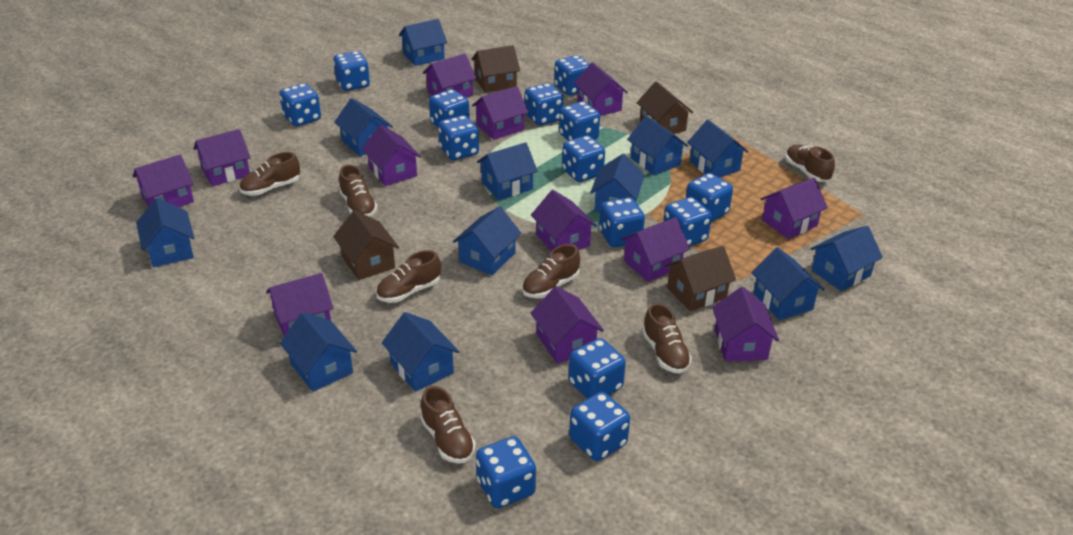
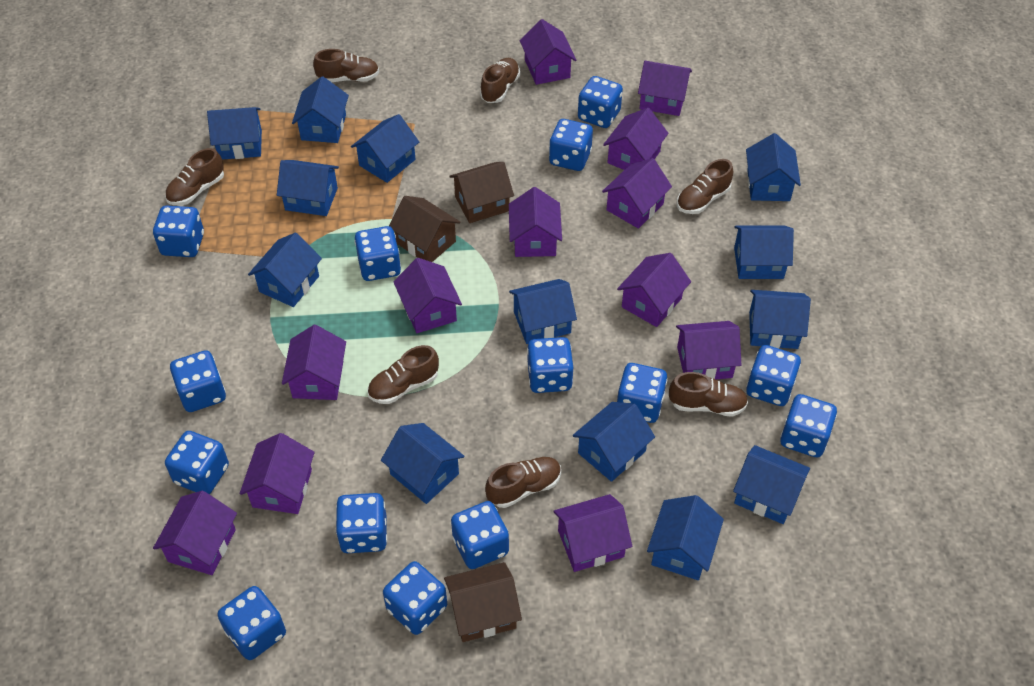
blue house: 12 -> 13
brown house: 4 -> 3

